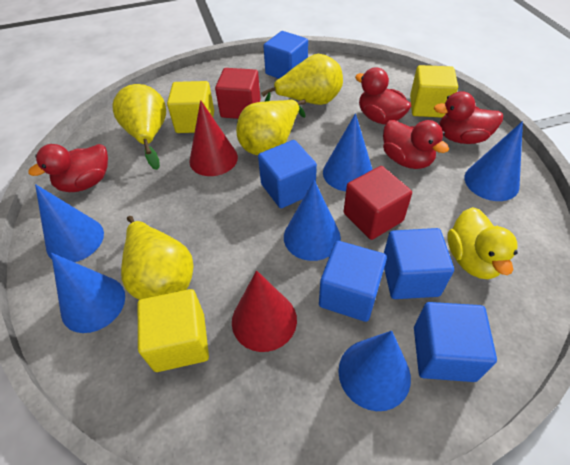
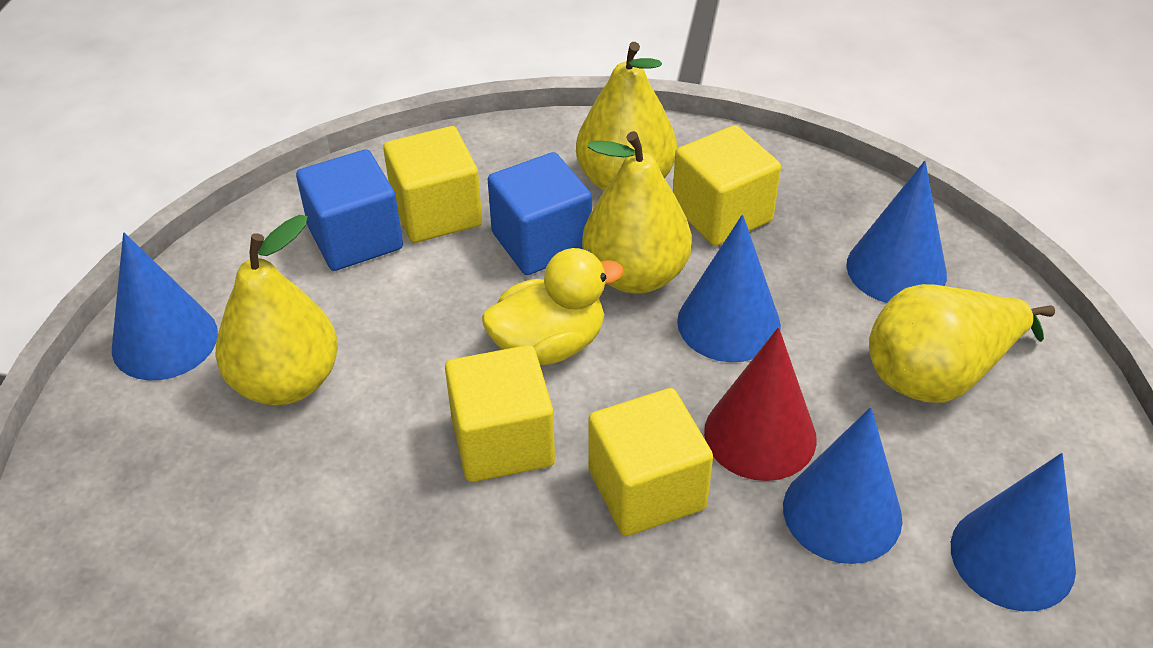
blue cone: 6 -> 5
blue cube: 5 -> 2
red cone: 2 -> 1
red cube: 2 -> 0
red duck: 4 -> 0
yellow cube: 3 -> 4

